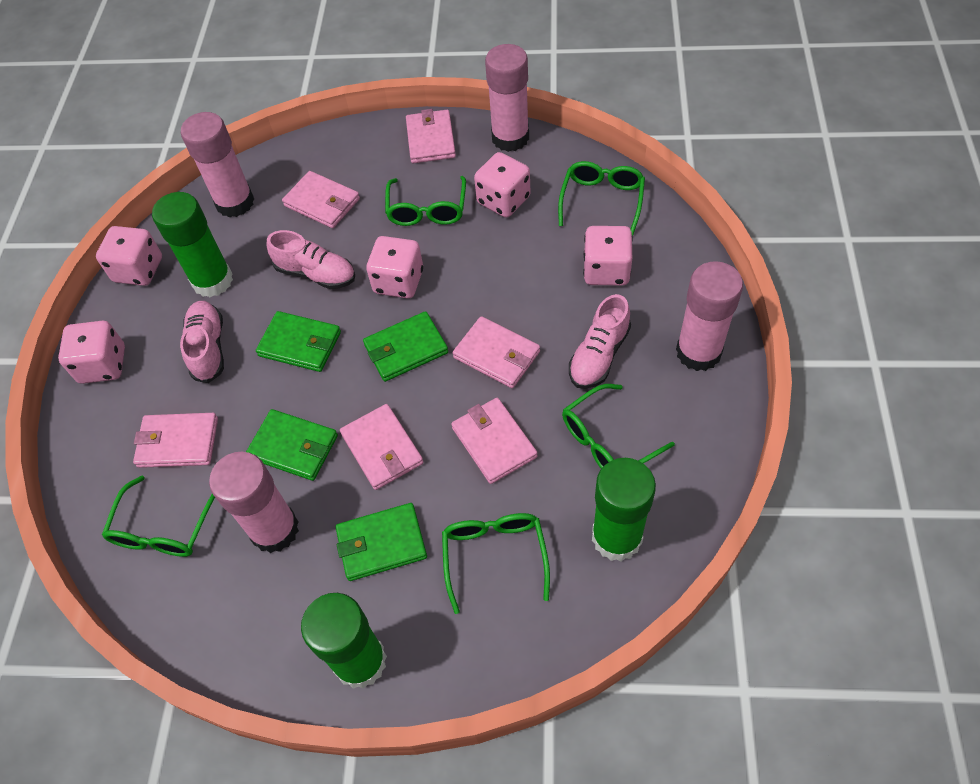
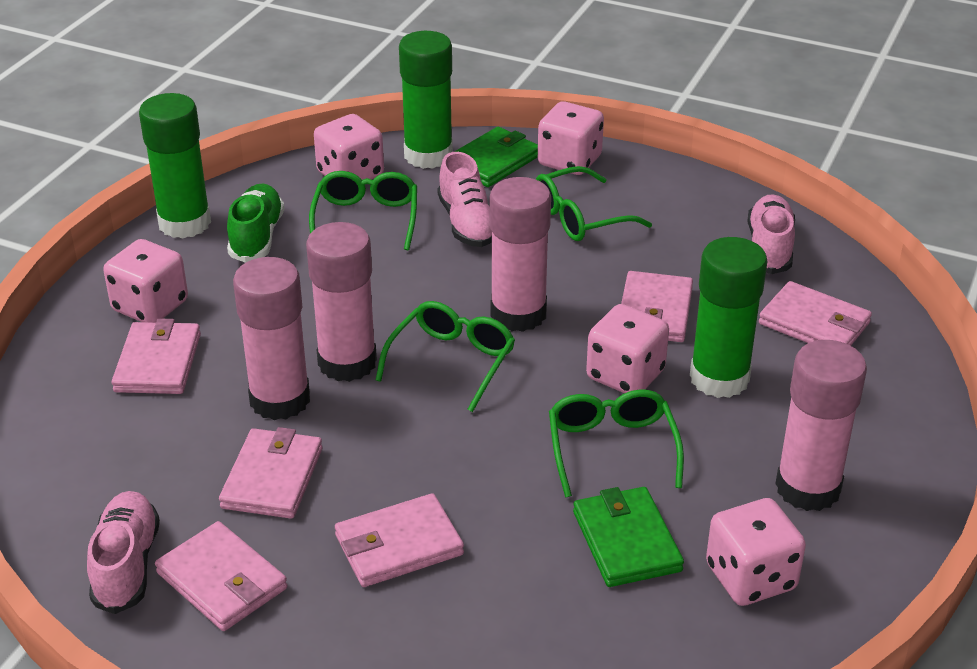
green glasses: 5 -> 4
green shoe: 0 -> 1
green wallet: 4 -> 2

